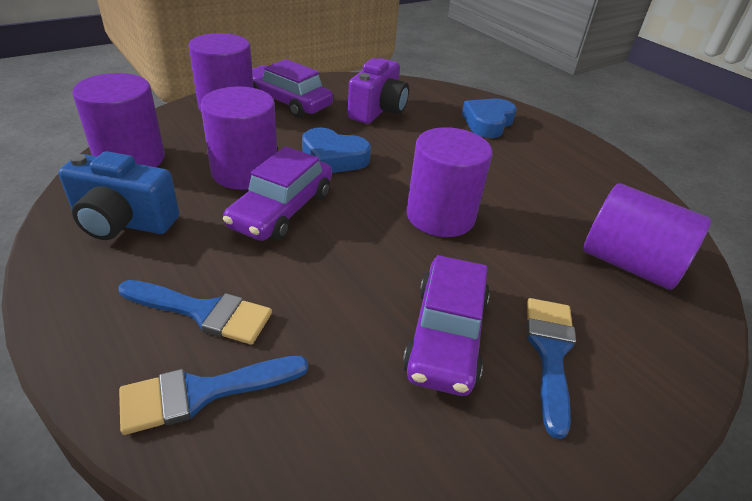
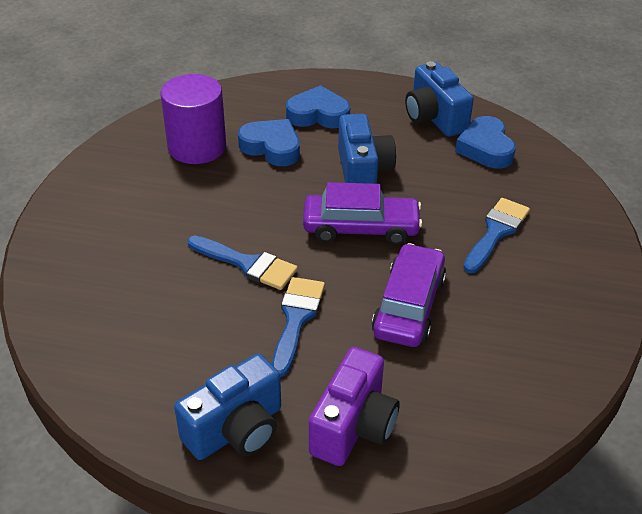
blue camera: 1 -> 3
blue heart: 2 -> 3
purple car: 3 -> 2
purple cylinder: 5 -> 1

